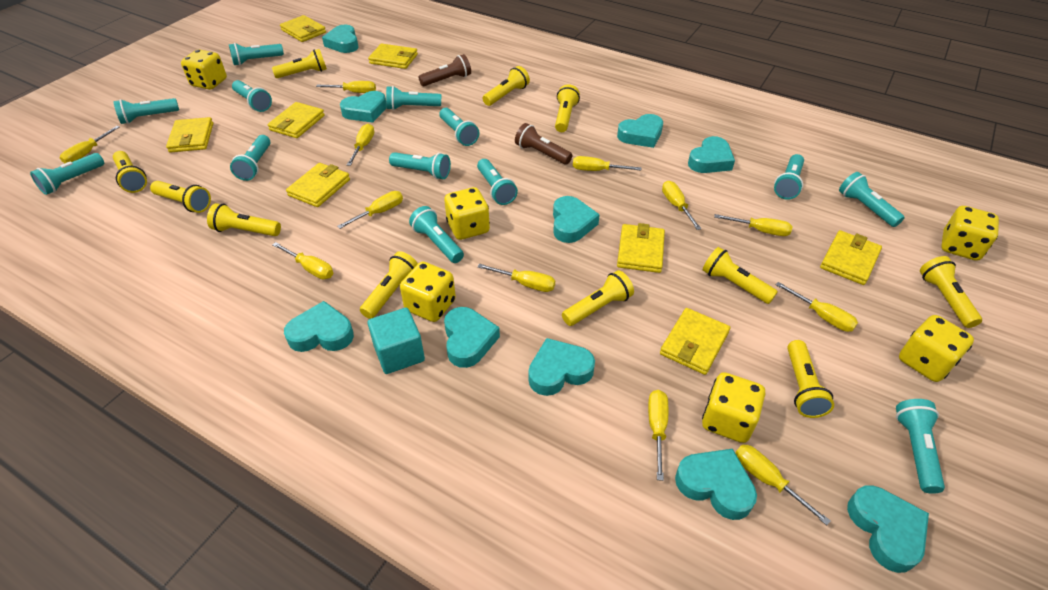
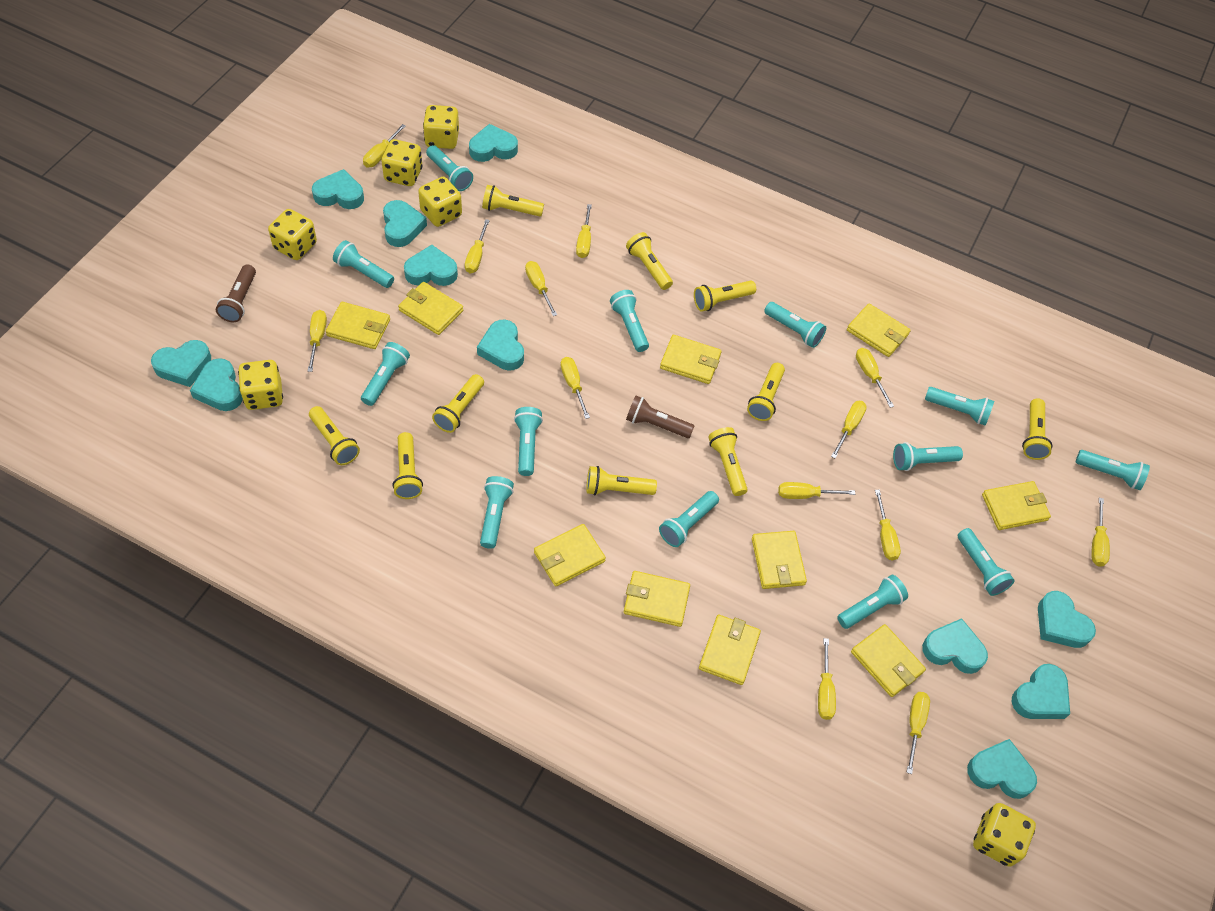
turquoise cube: 1 -> 0
turquoise heart: 10 -> 11
yellow flashlight: 11 -> 10
yellow screwdriver: 12 -> 13
yellow wallet: 8 -> 10

